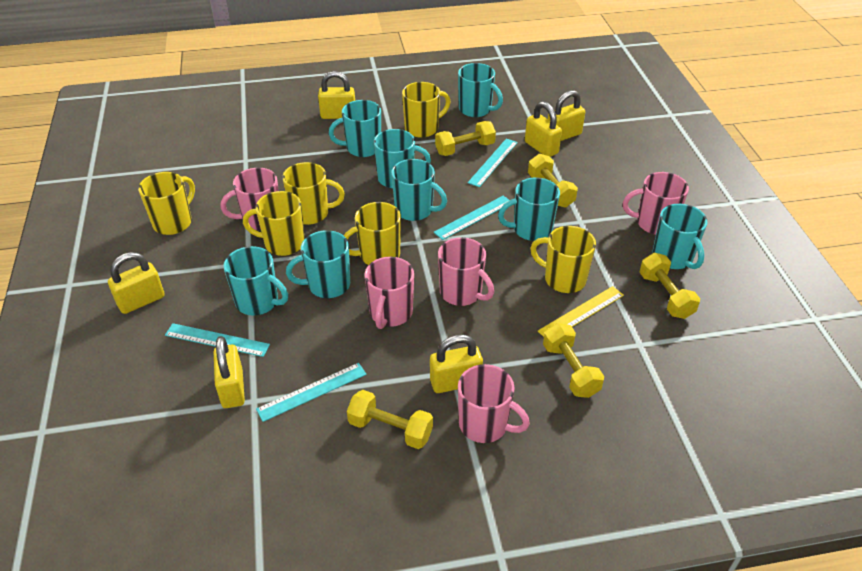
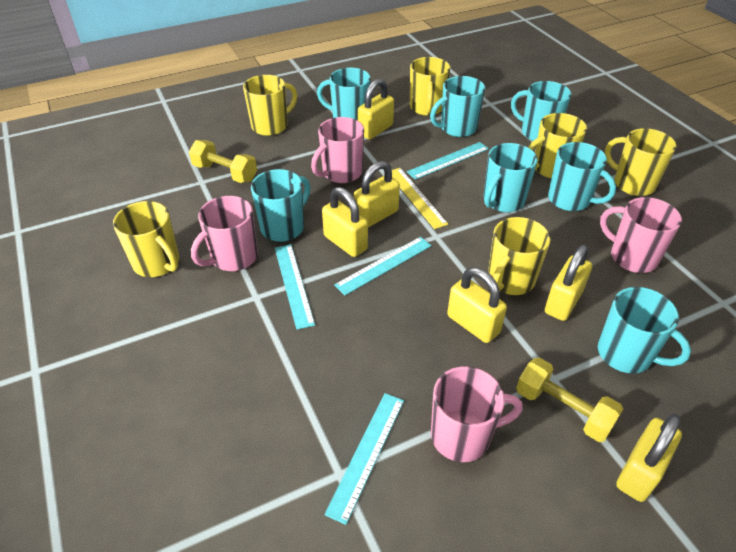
pink mug: 5 -> 4
turquoise mug: 8 -> 7
yellow dumbbell: 5 -> 2

